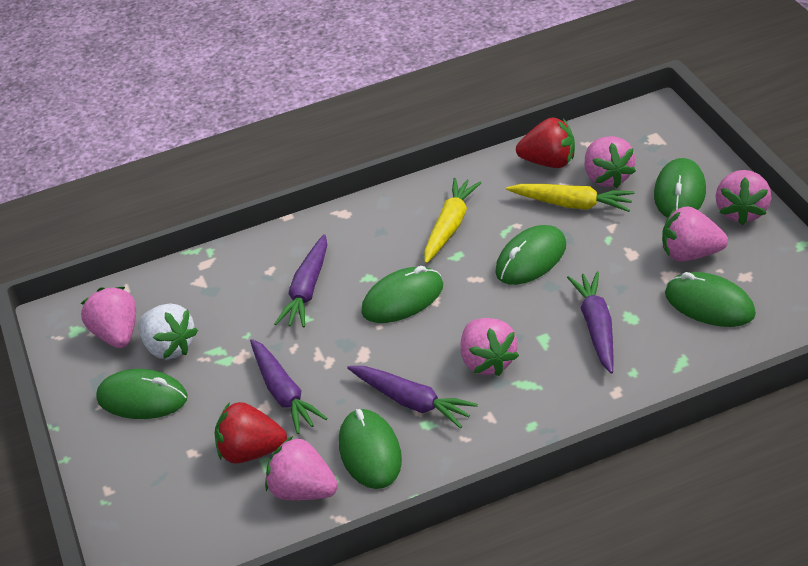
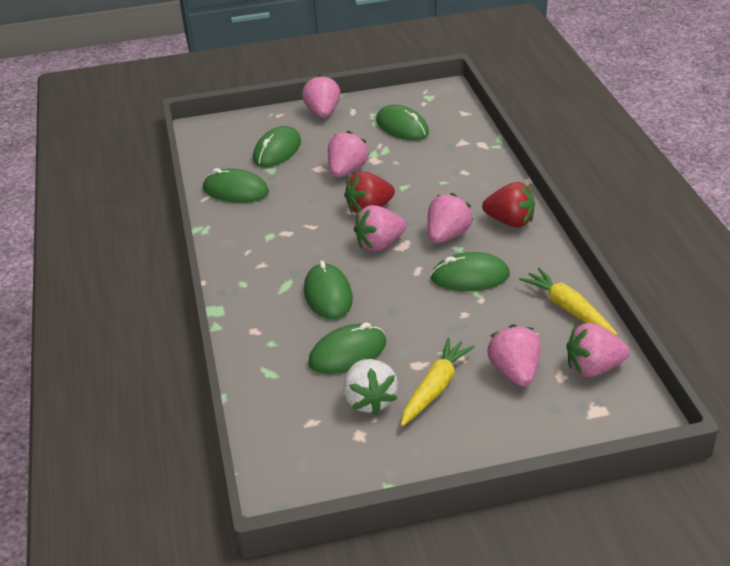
purple carrot: 4 -> 0

